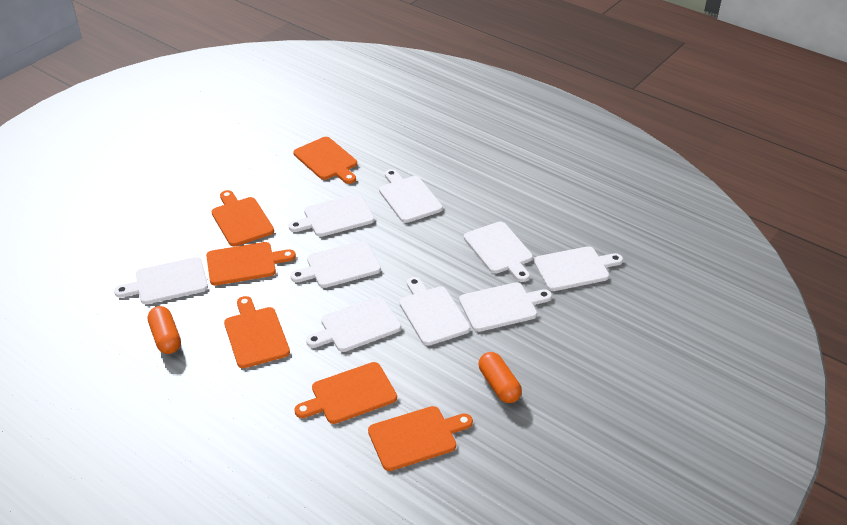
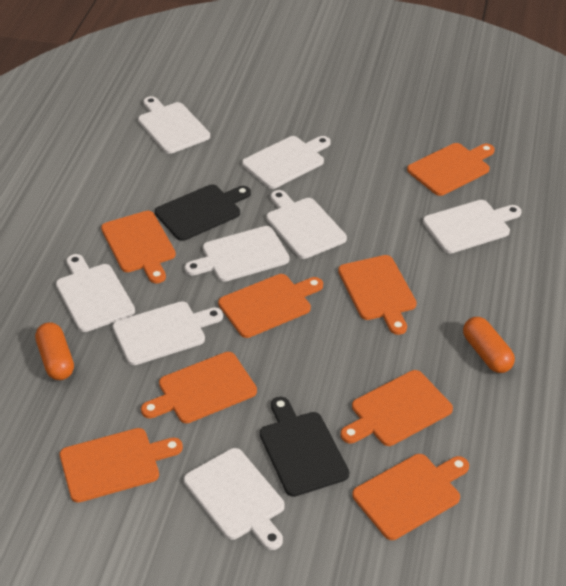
black cutting board: 0 -> 2
orange cutting board: 6 -> 8
white cutting board: 9 -> 8

